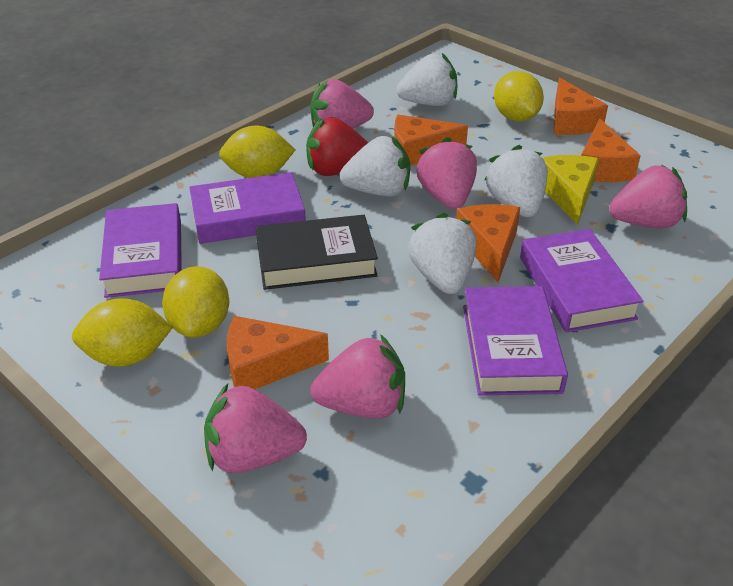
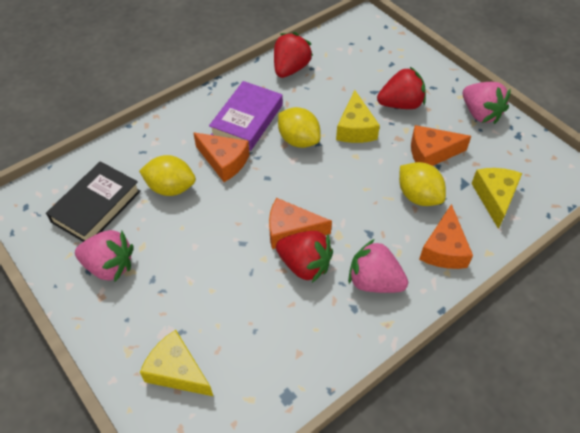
orange cheese: 5 -> 4
pink strawberry: 5 -> 3
purple book: 4 -> 1
red strawberry: 1 -> 3
white strawberry: 4 -> 0
yellow cheese: 1 -> 3
yellow lemon: 4 -> 3

